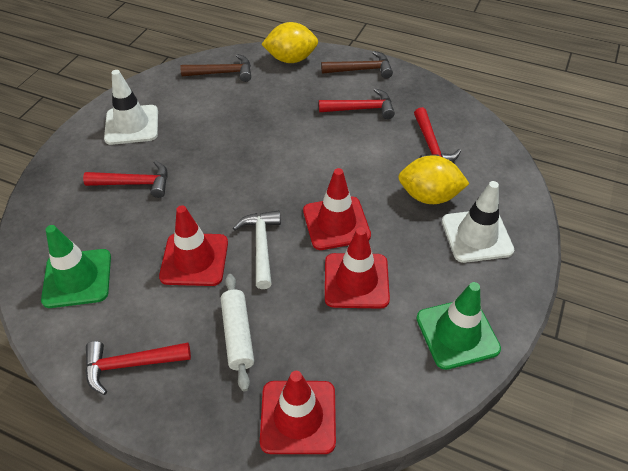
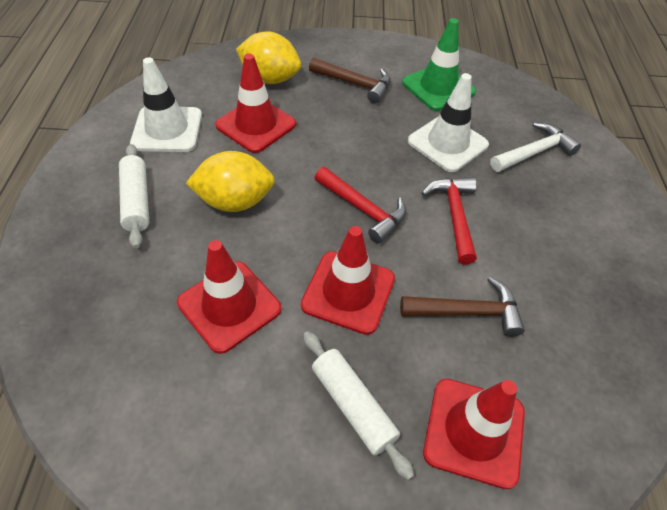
green traffic cone: 2 -> 1
red hammer: 4 -> 2
white rolling pin: 1 -> 2

